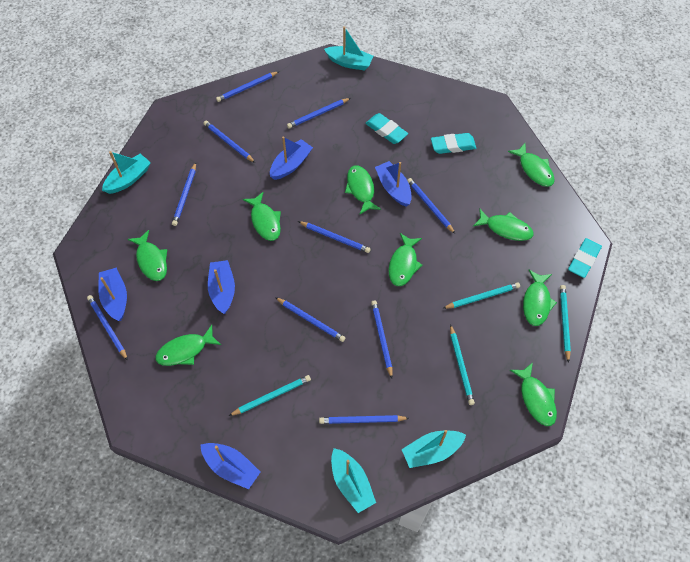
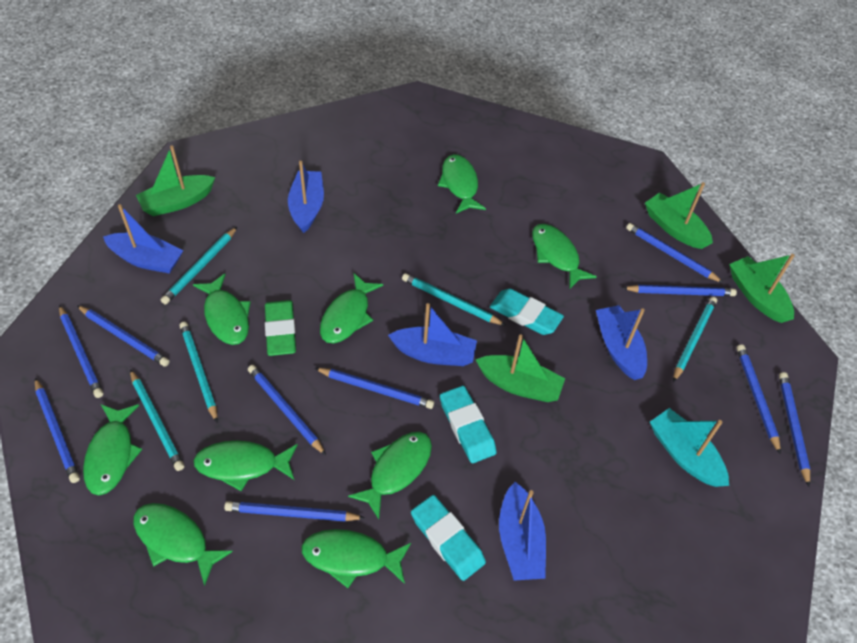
green boat: 0 -> 4
green eraser: 0 -> 1
turquoise boat: 4 -> 1
turquoise pencil: 4 -> 5

